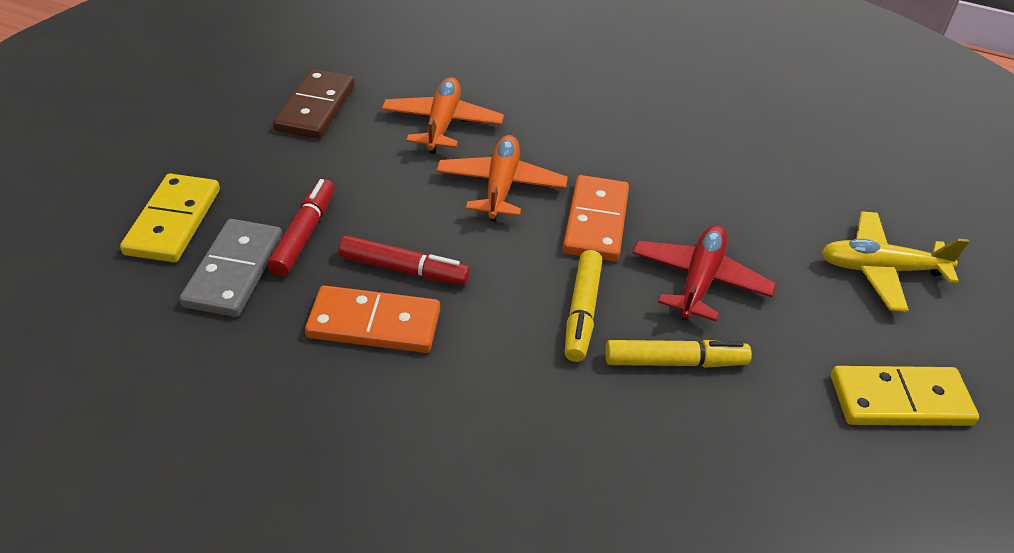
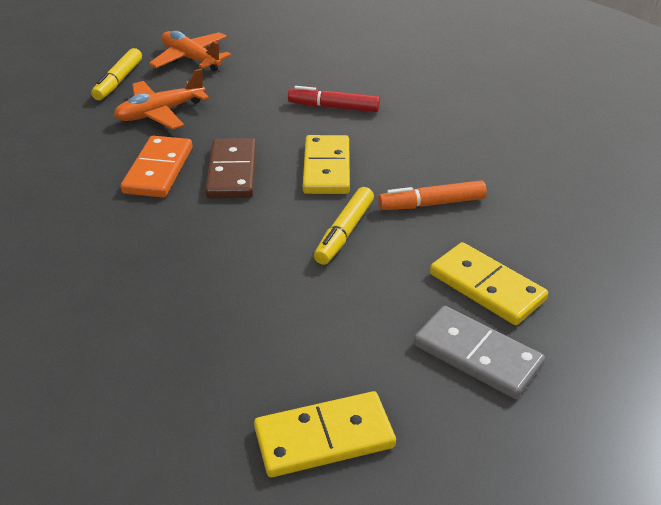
orange domino: 2 -> 1
orange marker: 0 -> 1
red marker: 2 -> 1
red plane: 1 -> 0
yellow domino: 2 -> 3
yellow plane: 1 -> 0

